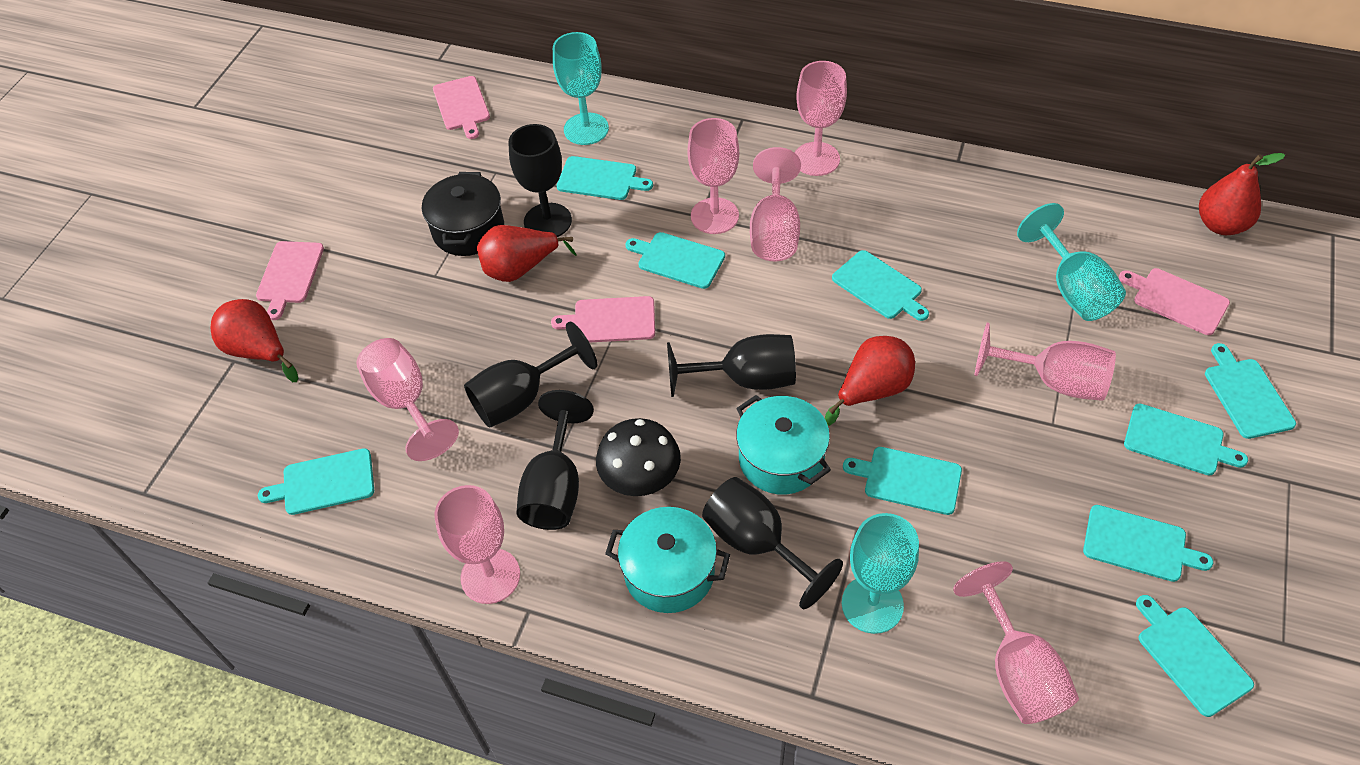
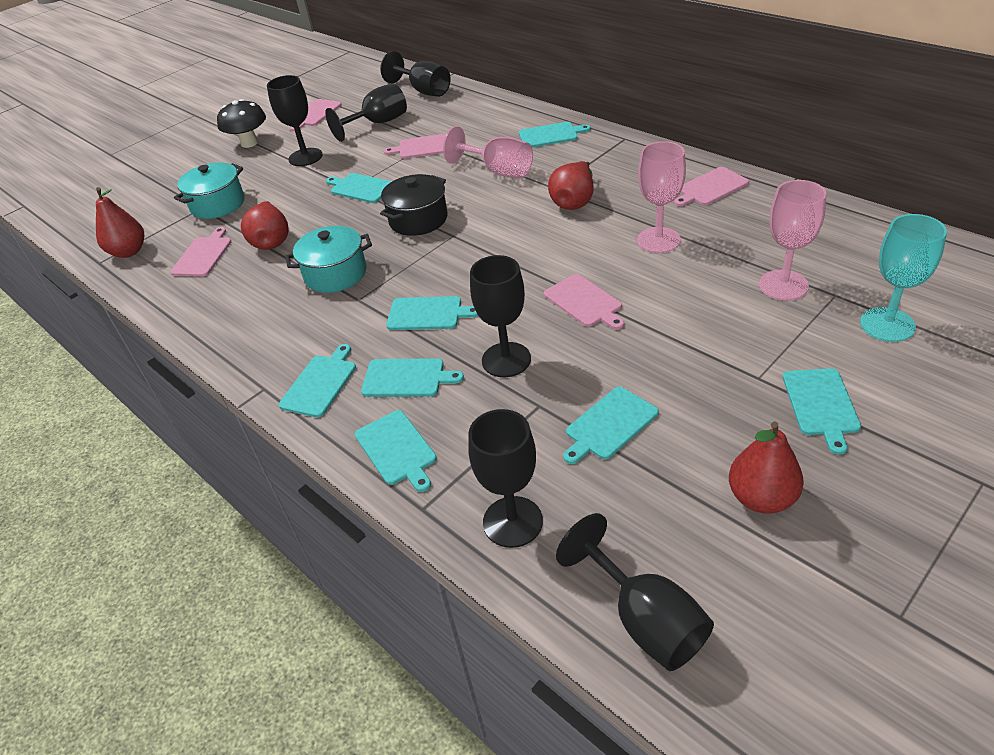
black goblet: 5 -> 6
pink cutting board: 4 -> 5
pink goblet: 7 -> 3
turquoise cutting board: 9 -> 8
turquoise goblet: 3 -> 1

